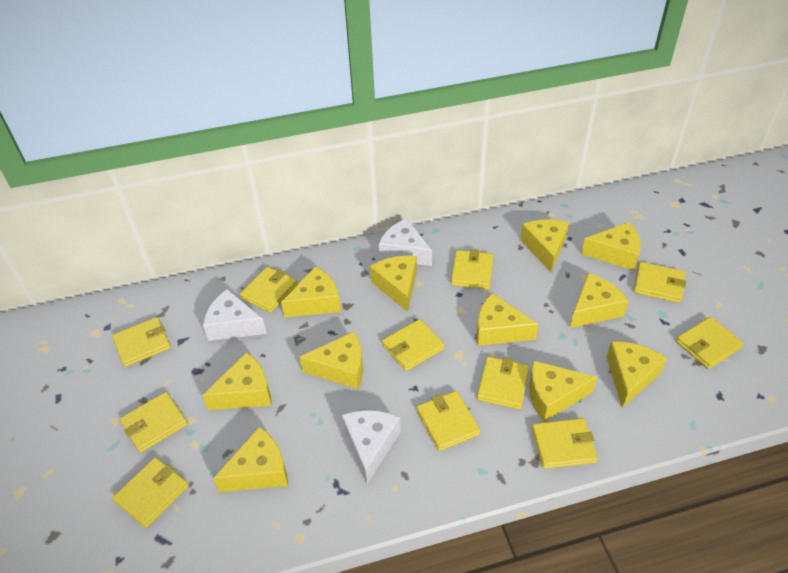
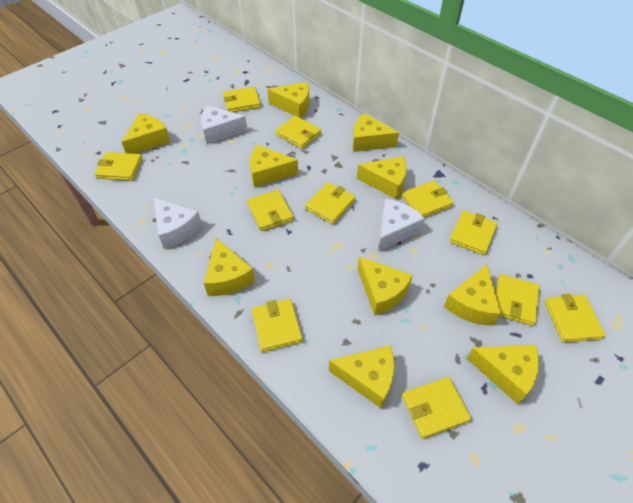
yellow cheese: 11 -> 10

